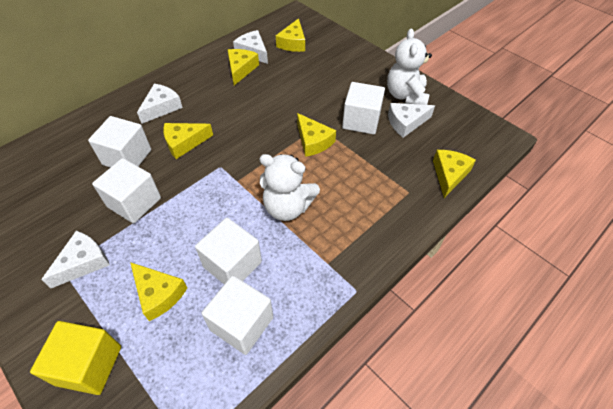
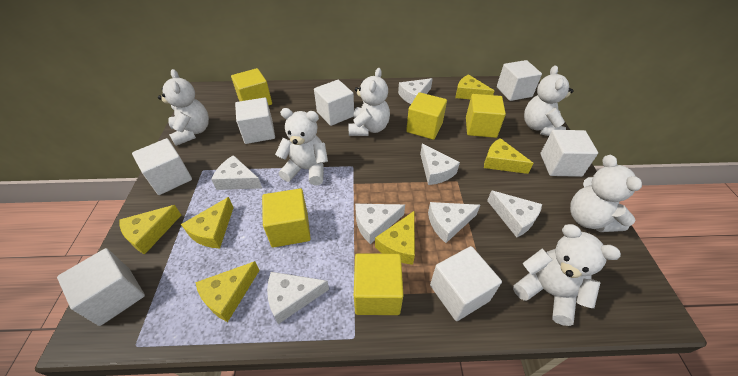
white cheese: 4 -> 7
white cube: 5 -> 7
white teddy bear: 2 -> 6
yellow cube: 1 -> 5

